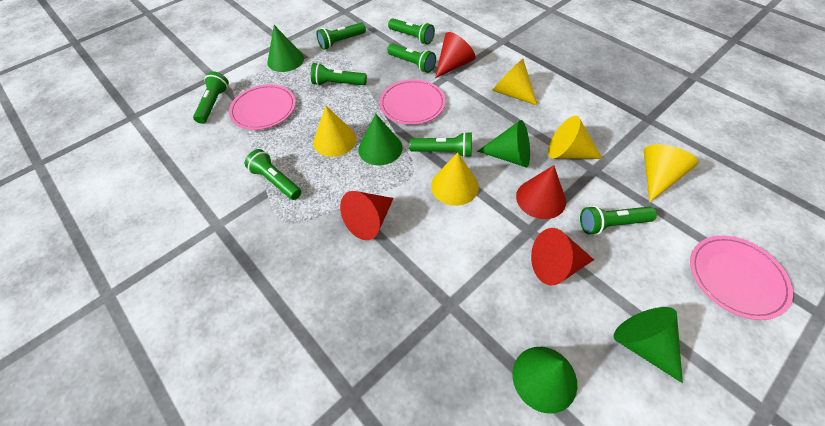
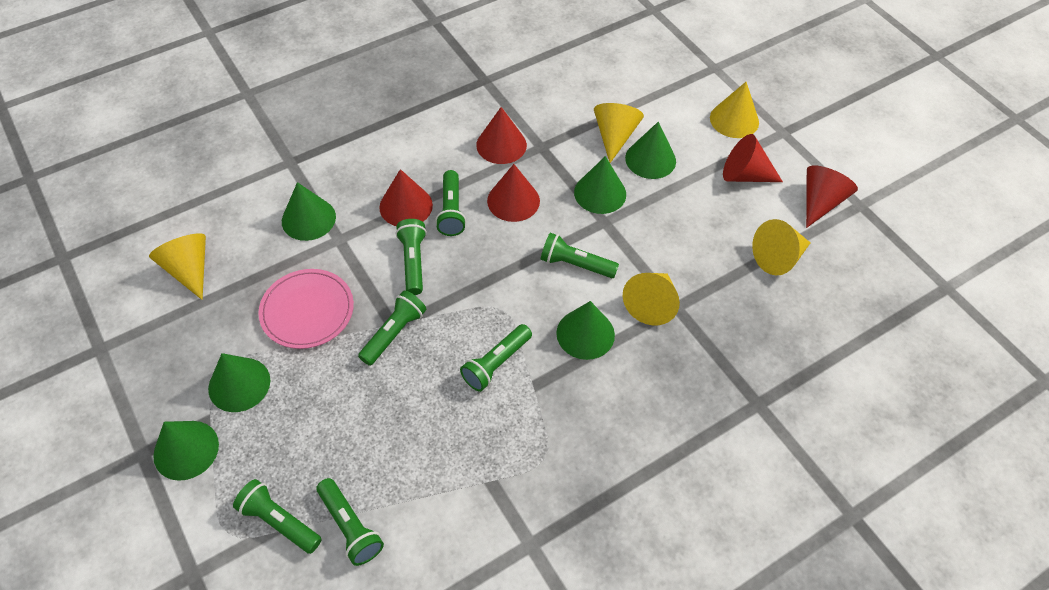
green cone: 5 -> 6
green flashlight: 8 -> 7
pink plate: 3 -> 1
red cone: 4 -> 5

